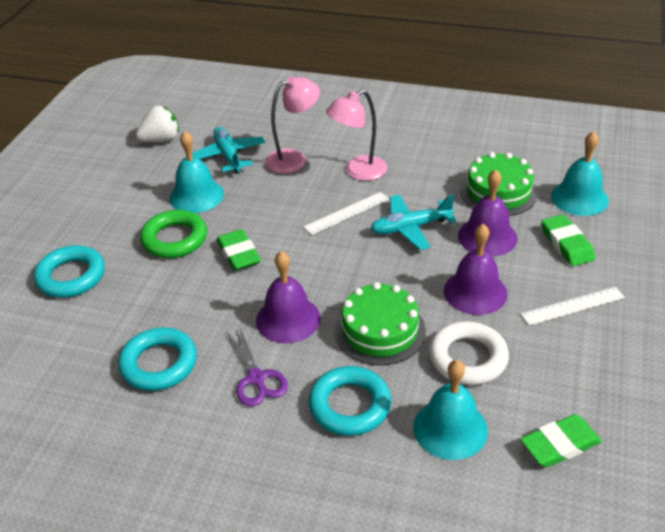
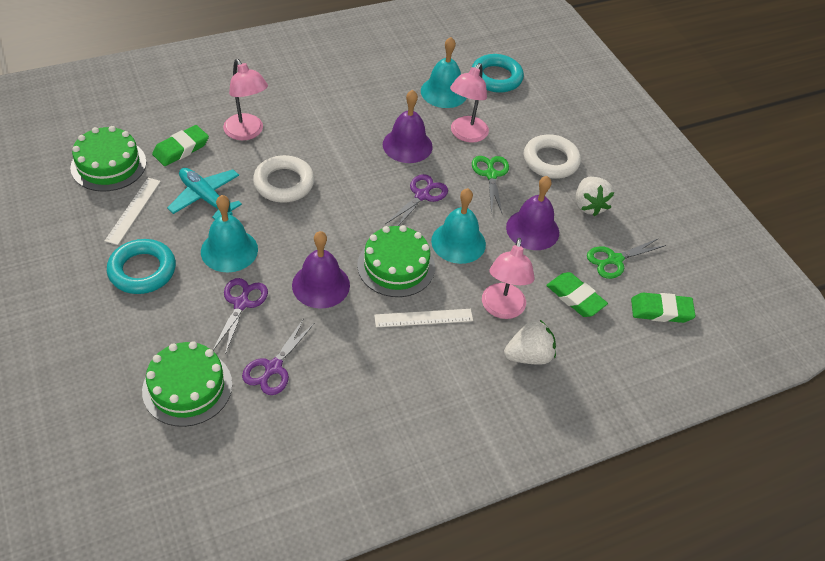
green cake: 2 -> 3
green ring: 1 -> 0
green scissors: 0 -> 2
pink lamp: 2 -> 3
purple scissors: 1 -> 3
turquoise plane: 2 -> 1
turquoise ring: 3 -> 2
white ring: 1 -> 2
white strawberry: 1 -> 2

